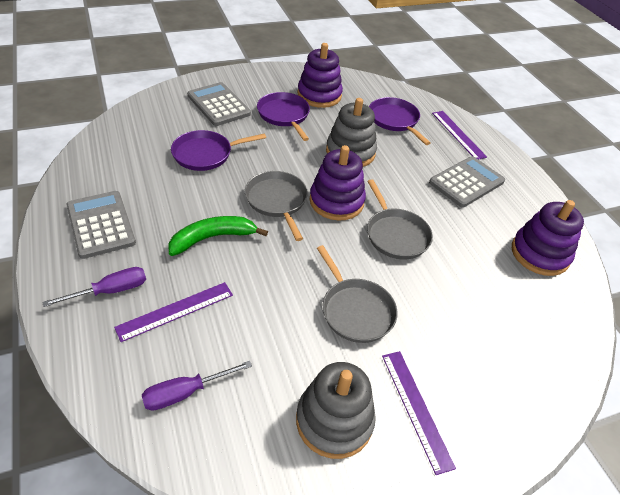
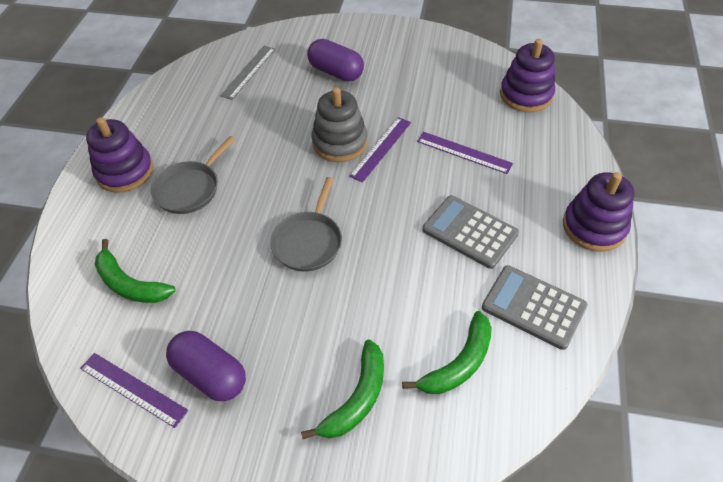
green banana: 1 -> 3
grey calculator: 3 -> 2
grey pan: 3 -> 2
grey ruler: 0 -> 1
grey stacking toy: 2 -> 1
purple capsule: 0 -> 2
purple pan: 3 -> 0
purple screwdriver: 2 -> 0

